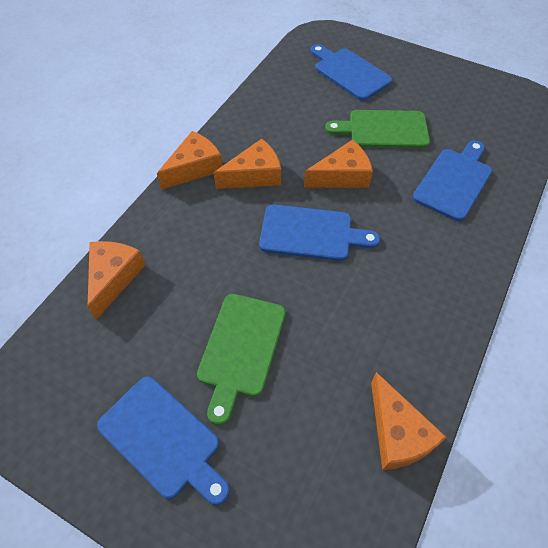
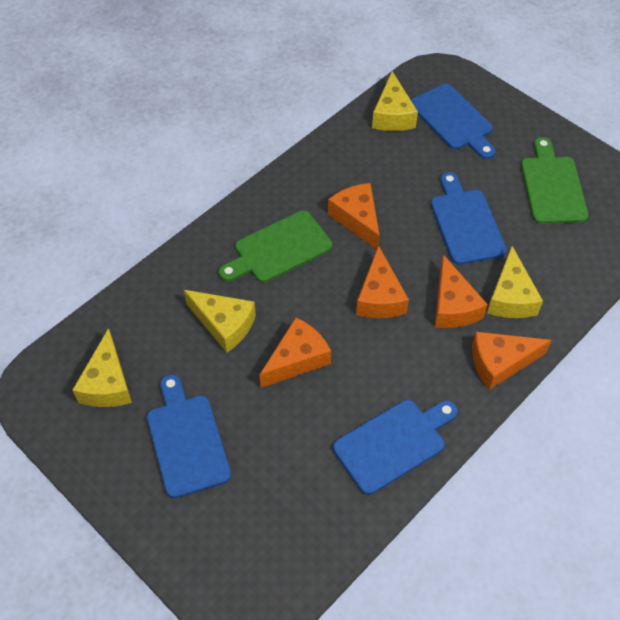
yellow cheese: 0 -> 4

